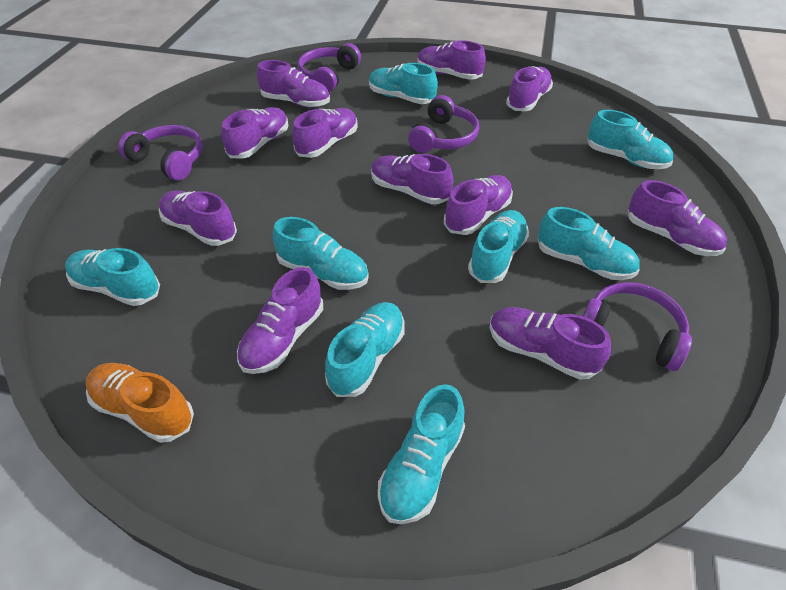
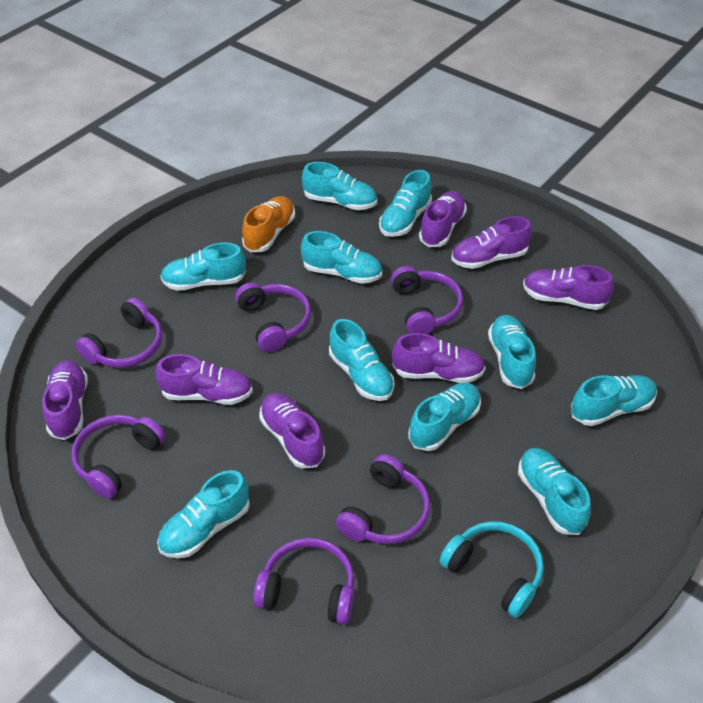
purple headphones: 4 -> 6
purple shoe: 11 -> 7
turquoise headphones: 0 -> 1
turquoise shoe: 8 -> 10

